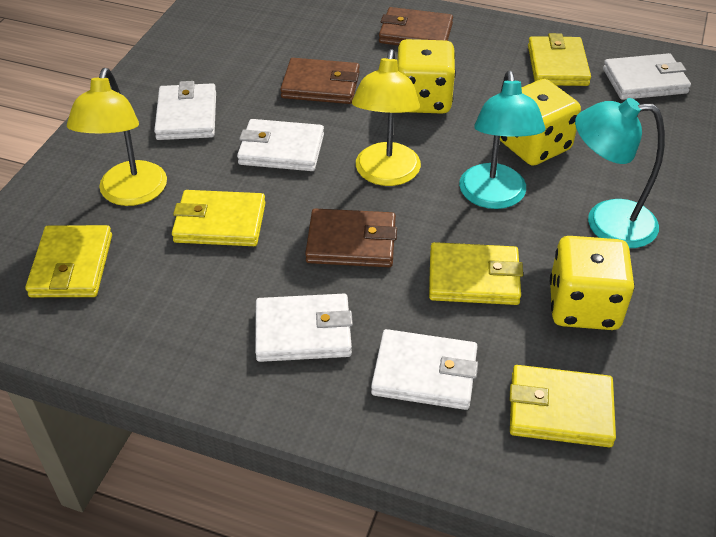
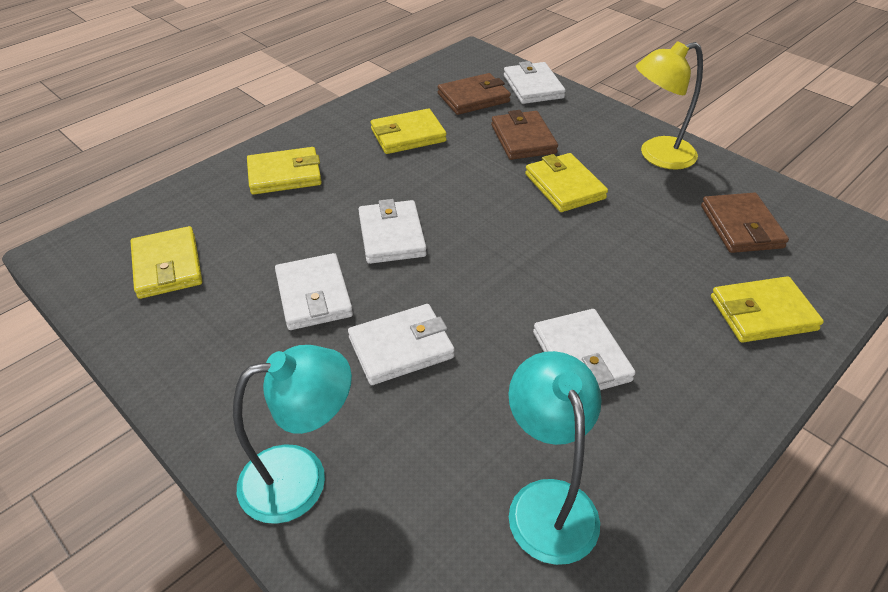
yellow dice: 3 -> 0
yellow lamp: 2 -> 1

